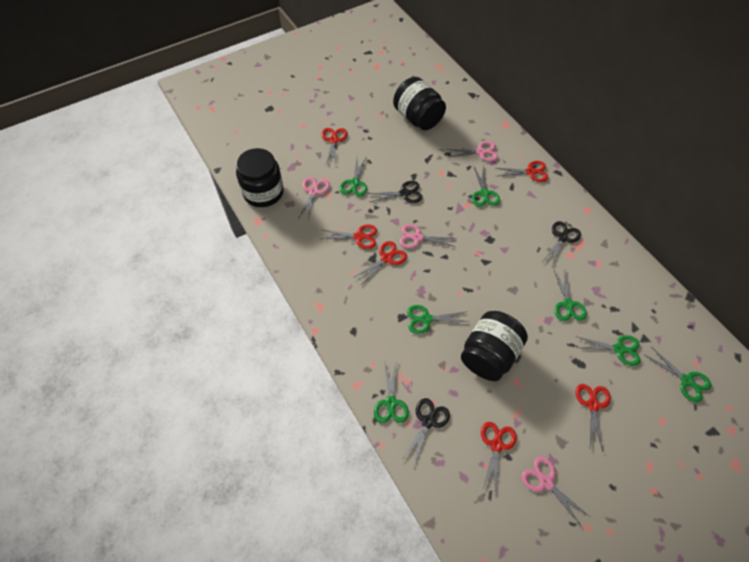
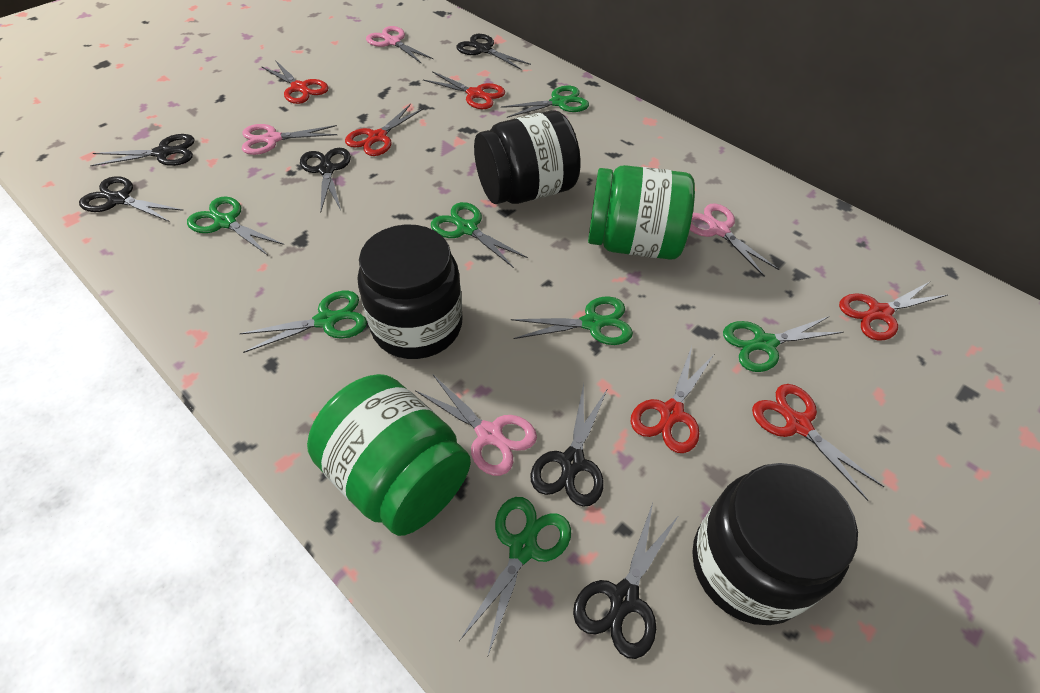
black scissors: 3 -> 6
green jar: 0 -> 2

